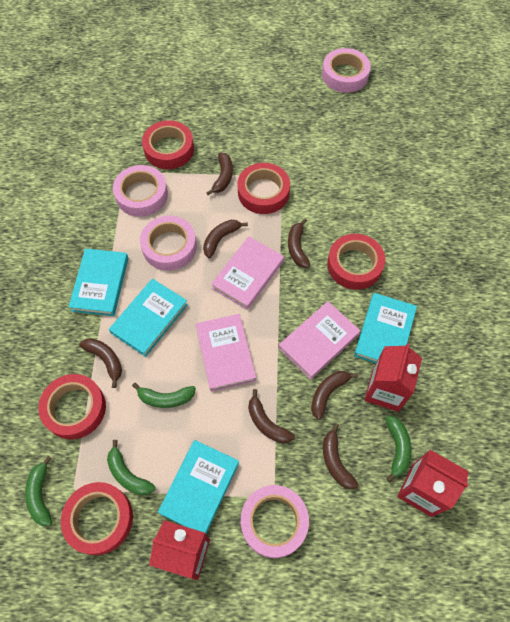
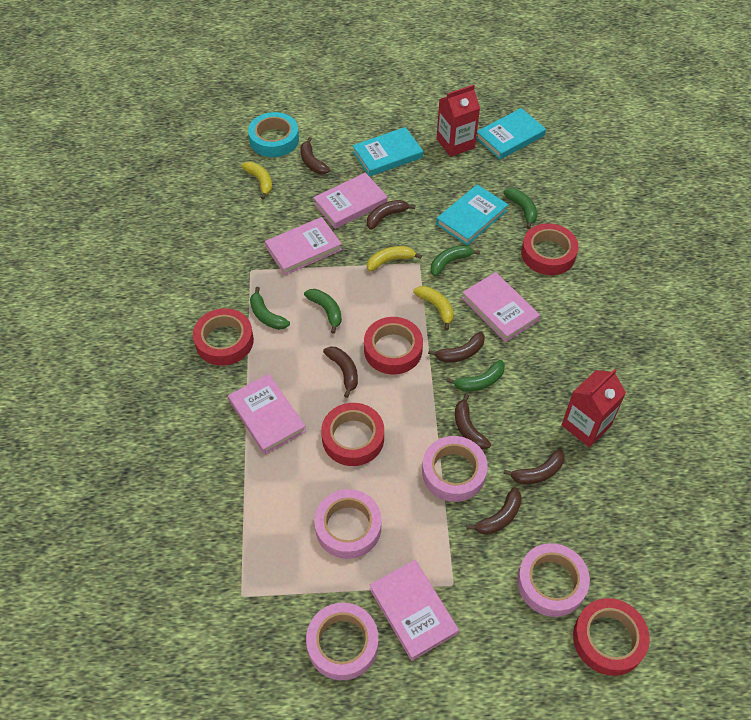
green banana: 4 -> 5
pink book: 3 -> 5
red carton: 3 -> 2
turquoise book: 4 -> 3
turquoise tape: 0 -> 1
yellow banana: 0 -> 3

